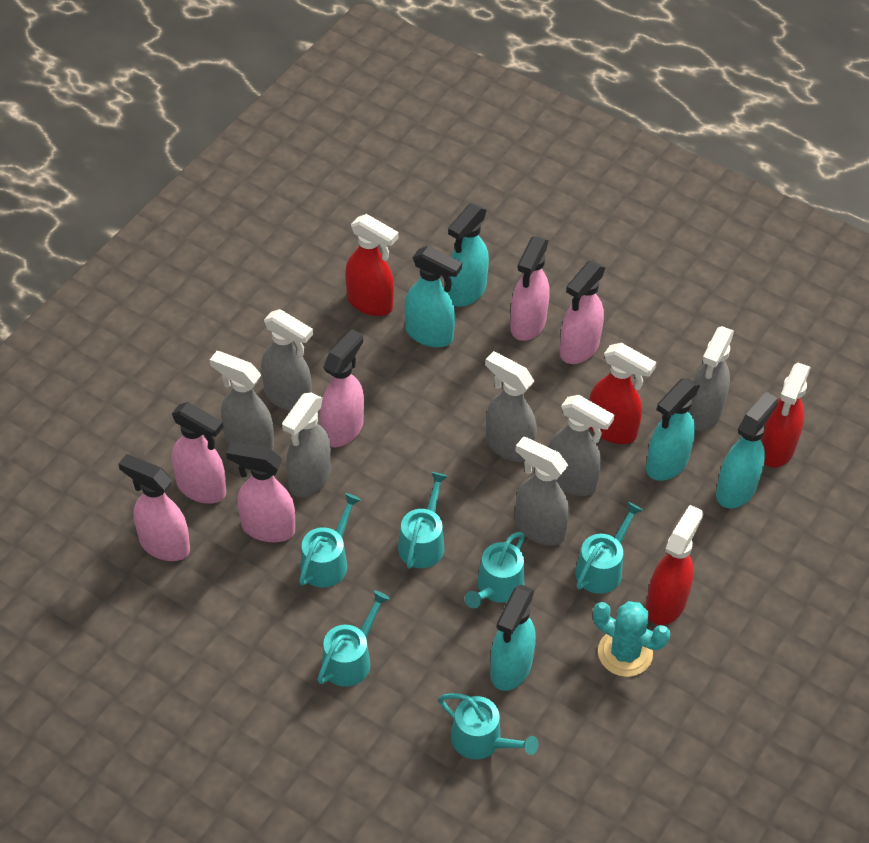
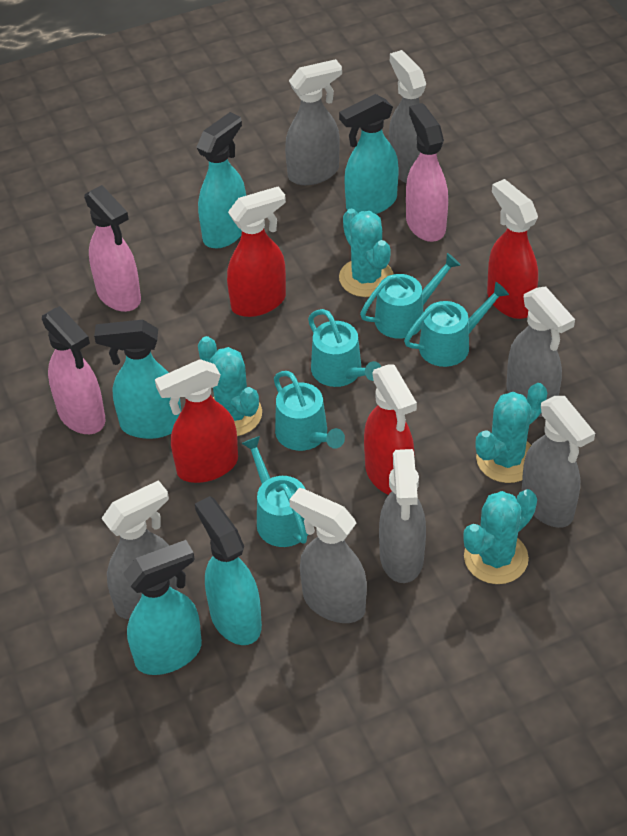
pink spray bottle: 6 -> 3
turquoise cactus: 1 -> 4
turquoise watering can: 6 -> 5

